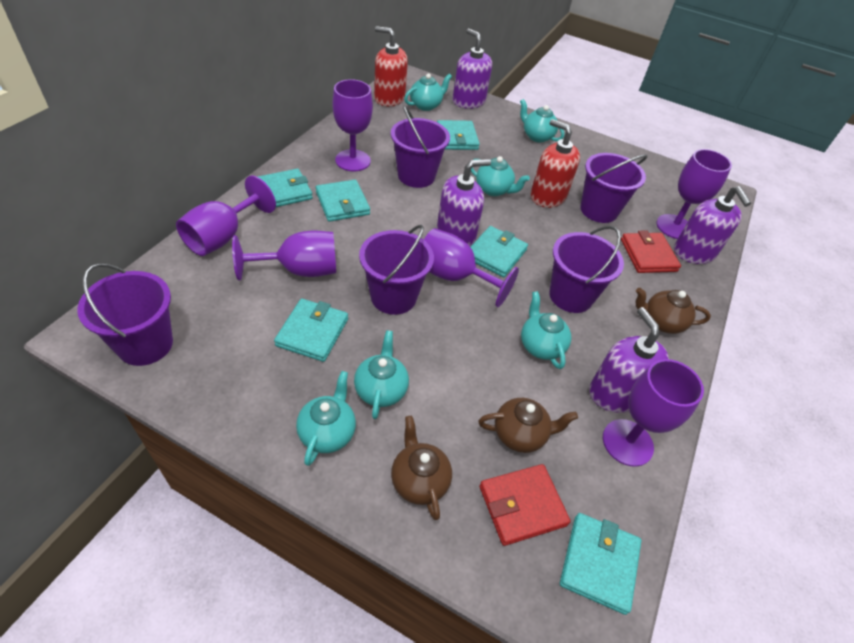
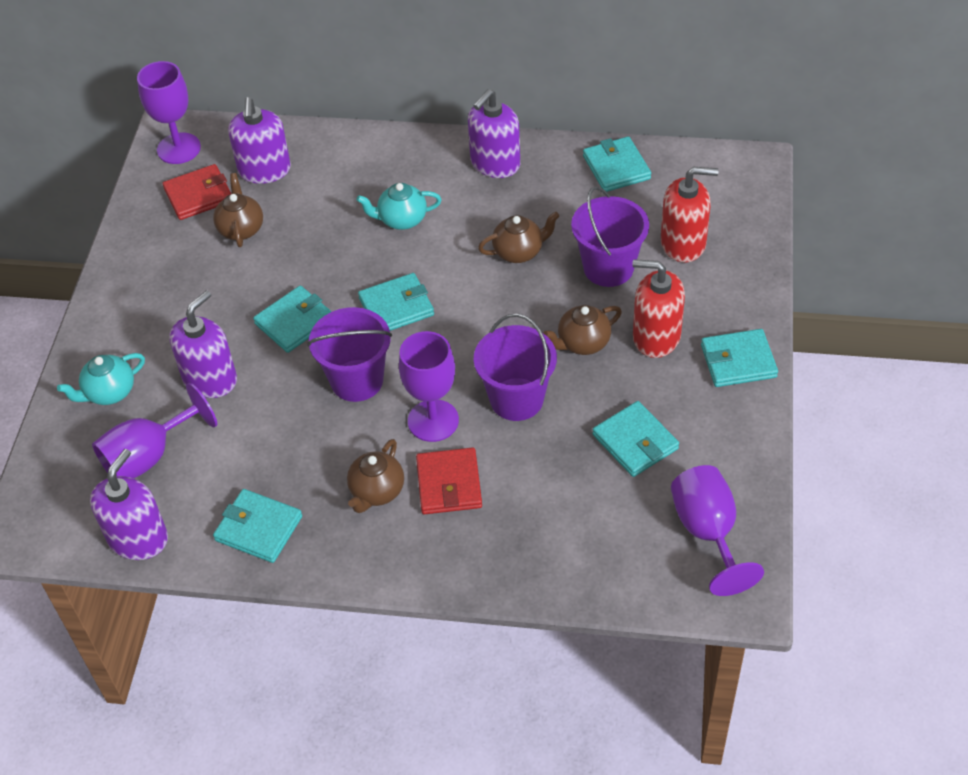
brown teapot: 3 -> 4
purple bucket: 5 -> 3
purple goblet: 6 -> 4
turquoise teapot: 6 -> 2

